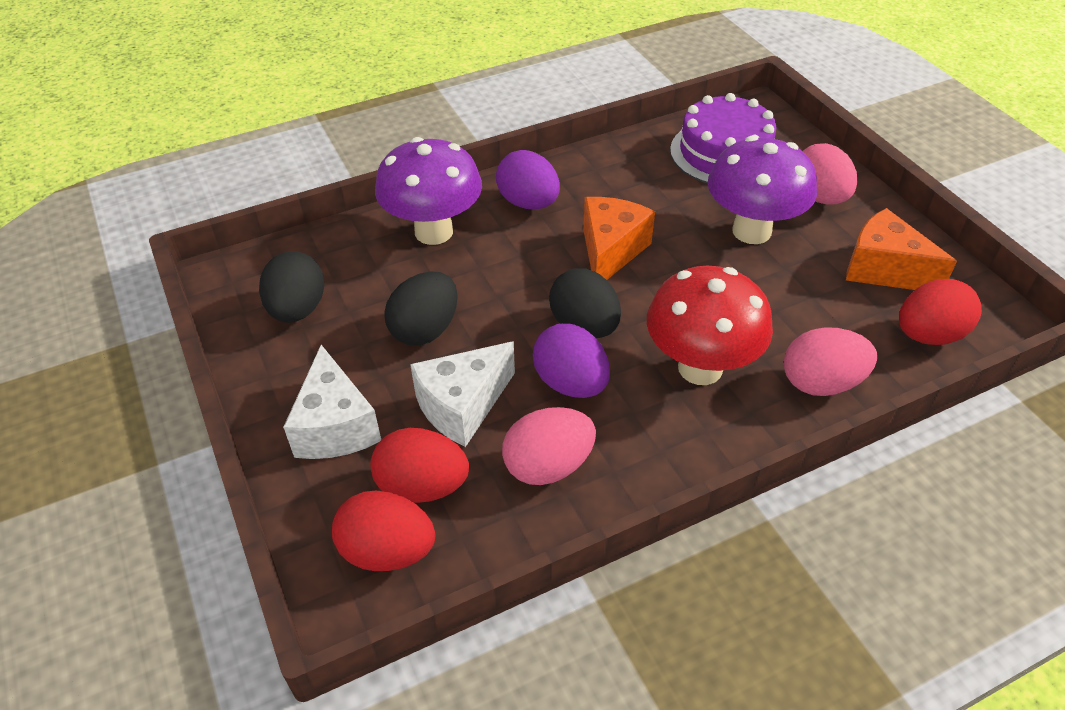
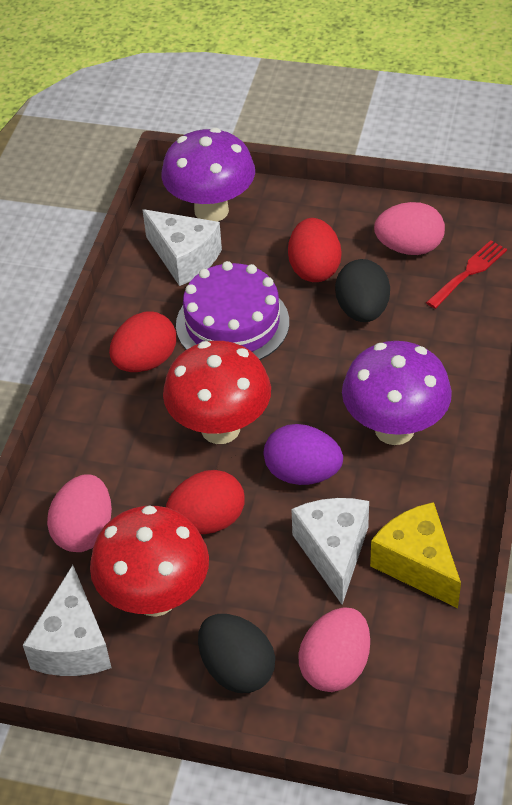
black egg: 3 -> 2
orange cheese: 2 -> 0
purple egg: 2 -> 1
red fork: 0 -> 1
red mushroom: 1 -> 2
white cheese: 2 -> 3
yellow cheese: 0 -> 1

